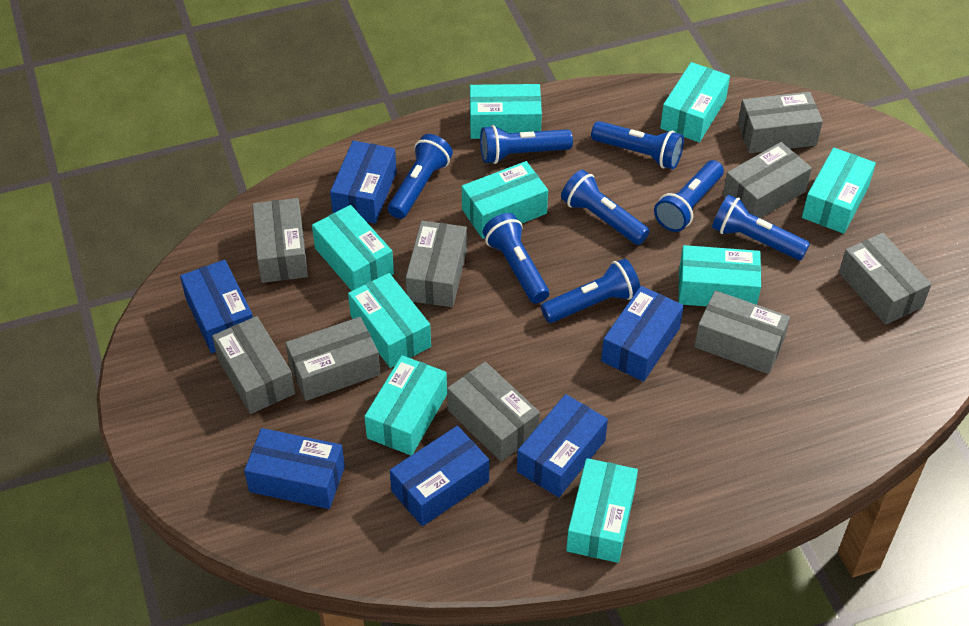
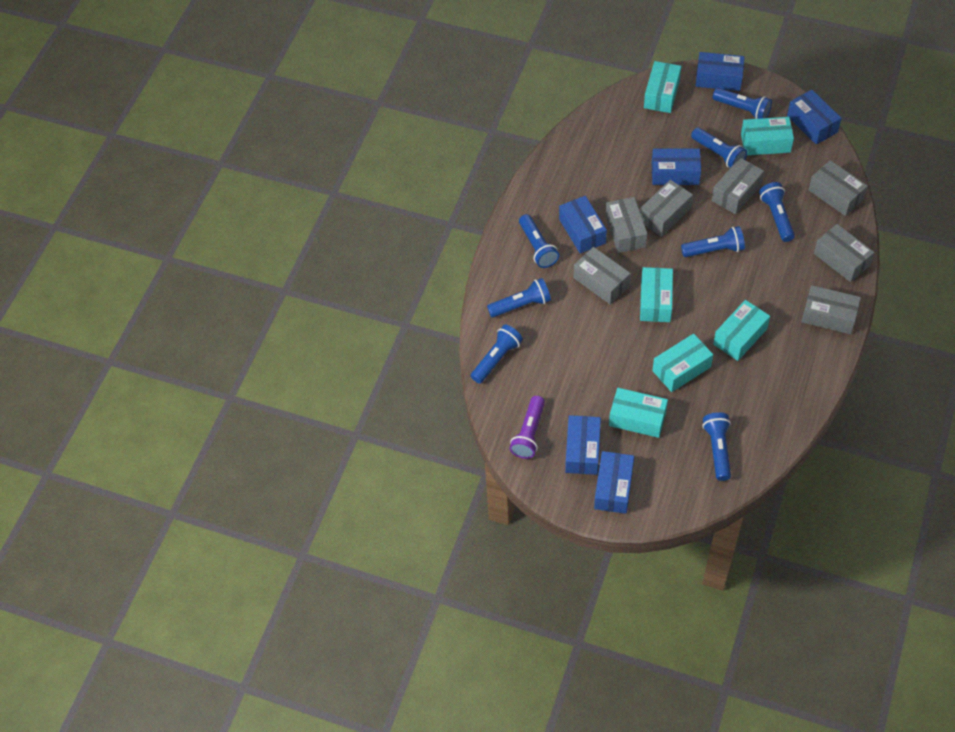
grey box: 9 -> 7
purple flashlight: 0 -> 1
turquoise box: 9 -> 6

